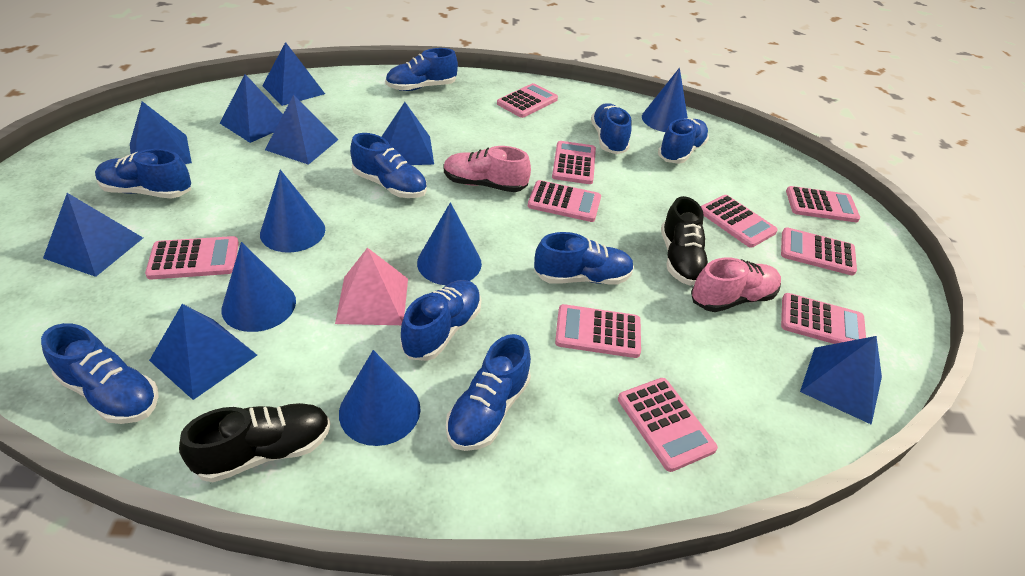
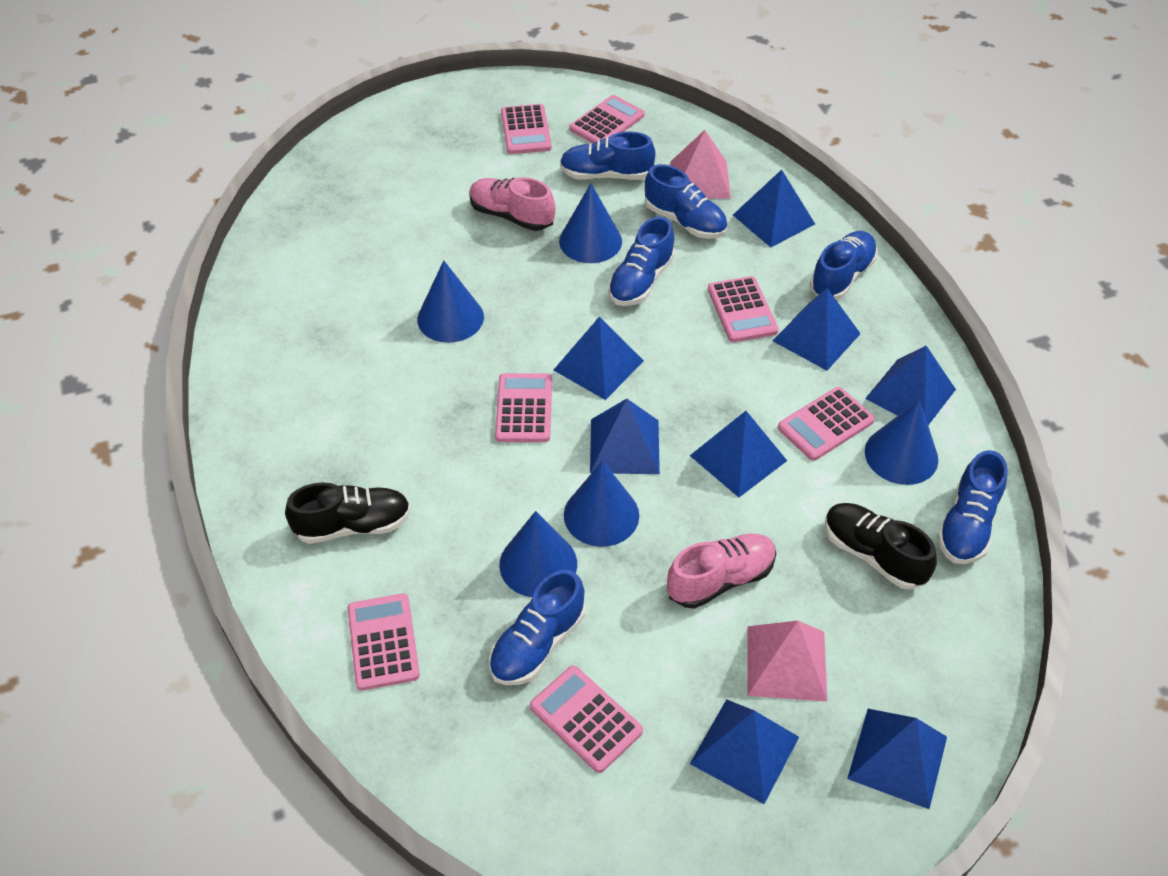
blue shoe: 9 -> 6
pink calculator: 10 -> 7
pink pyramid: 1 -> 2

